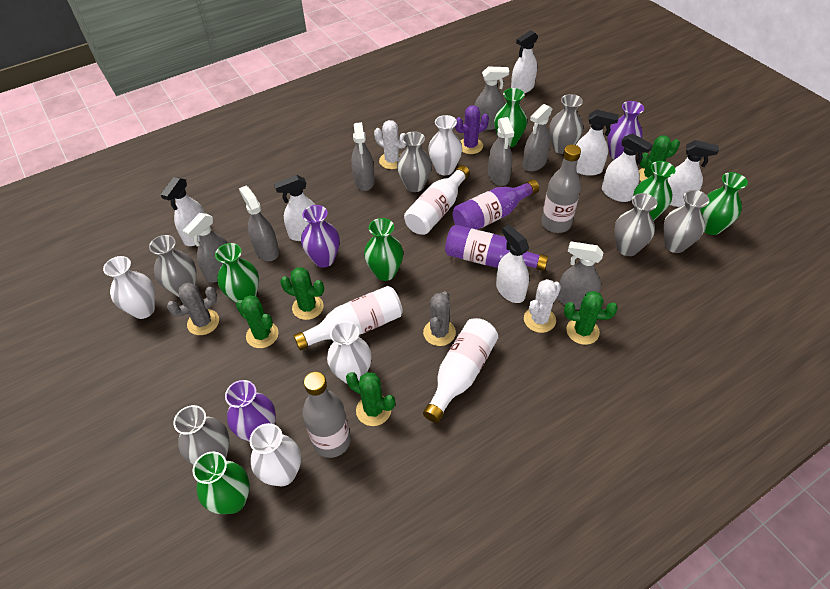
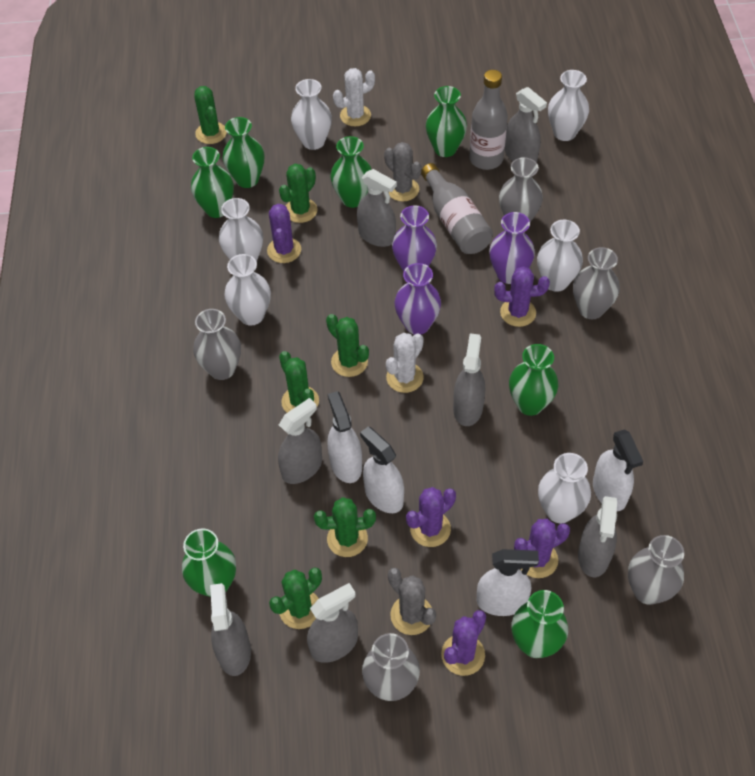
green cactus: 5 -> 6
green vase: 6 -> 7
grey vase: 6 -> 5
purple bottle: 2 -> 0
purple cactus: 1 -> 5
white bottle: 3 -> 0
white spray bottle: 7 -> 4
white vase: 4 -> 6

